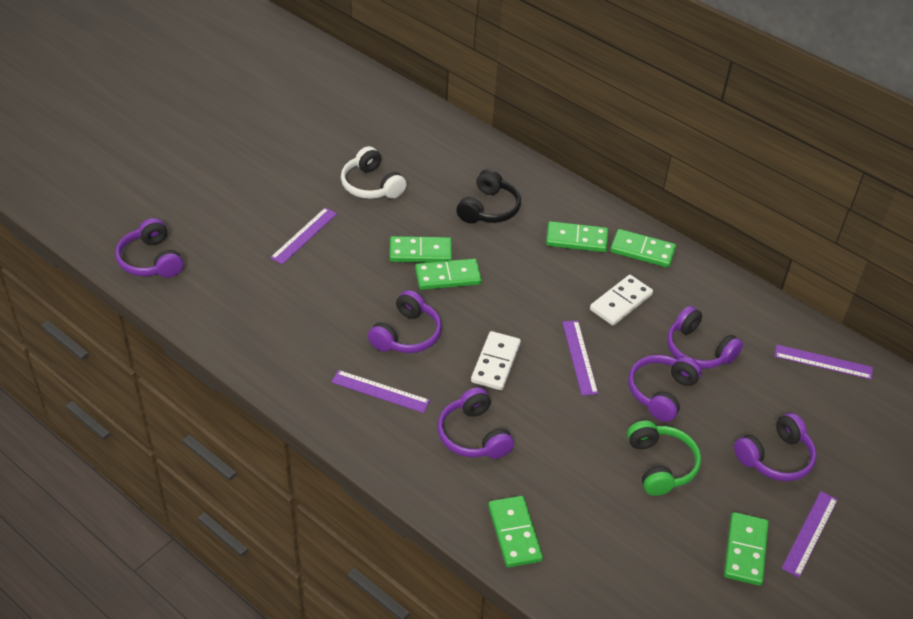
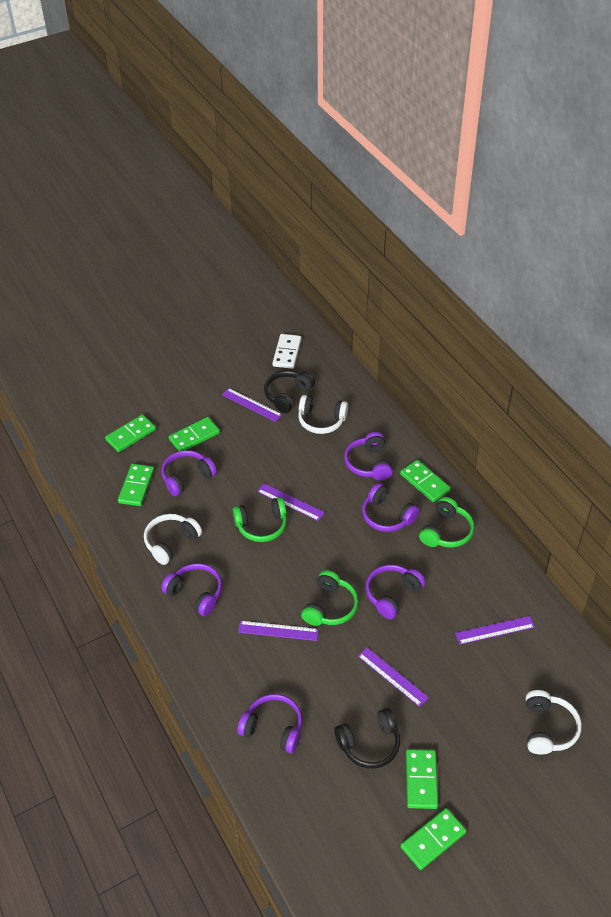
black headphones: 1 -> 2
green headphones: 1 -> 3
white domino: 2 -> 1
white headphones: 1 -> 3

